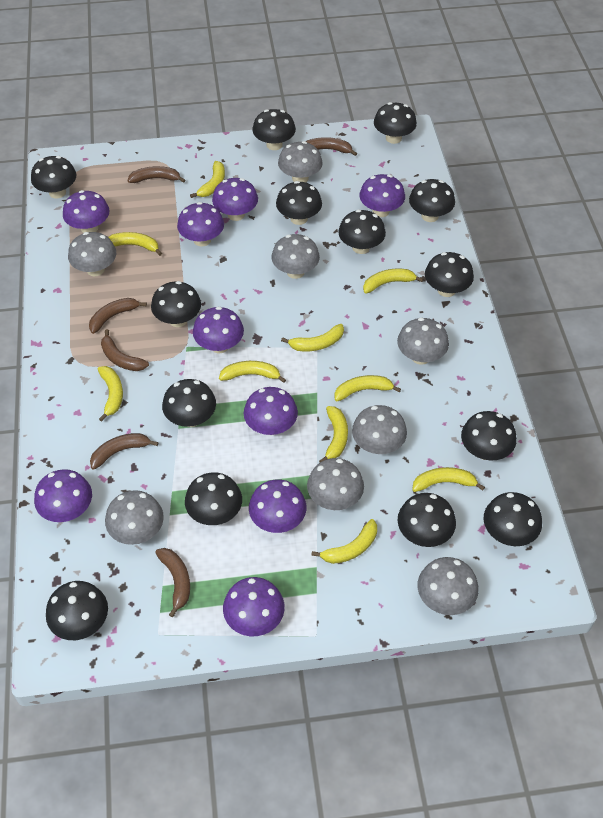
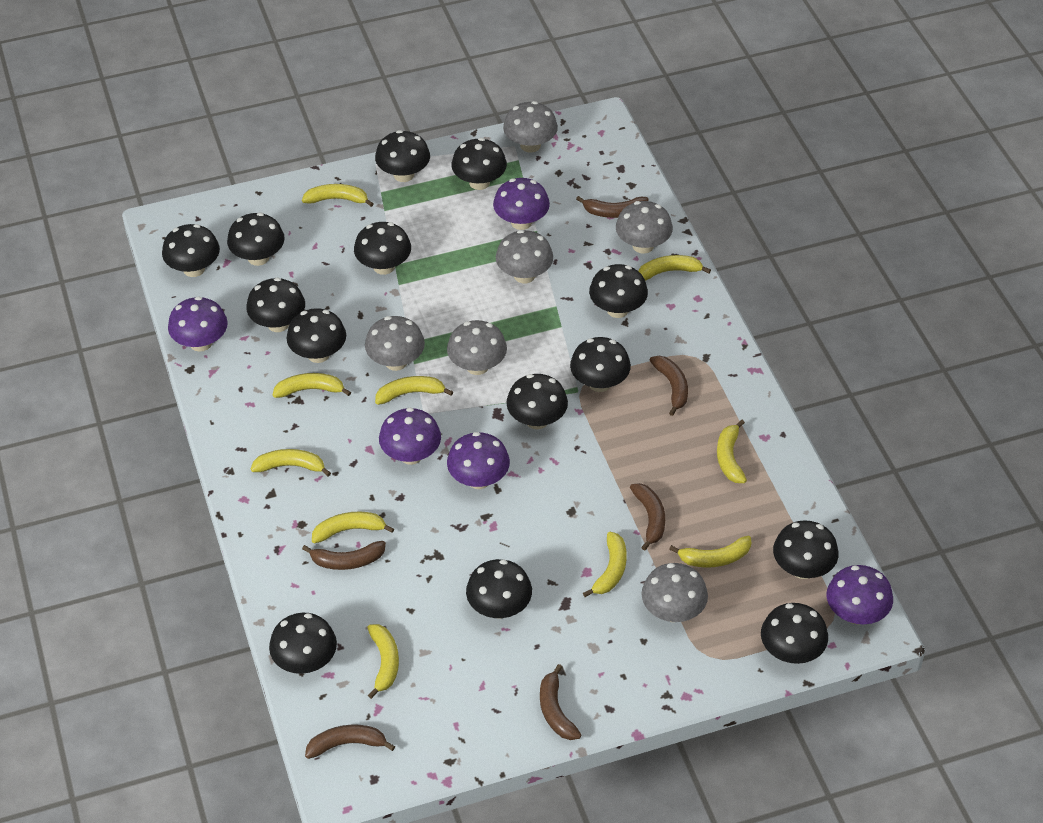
grey mushroom: 8 -> 6
purple mushroom: 9 -> 5

